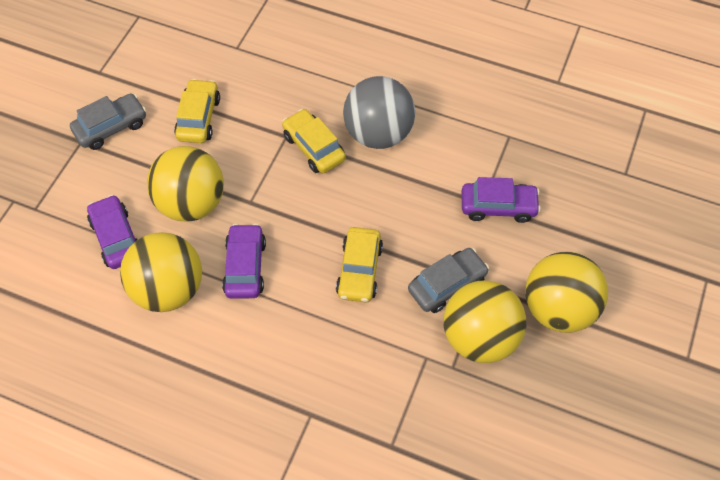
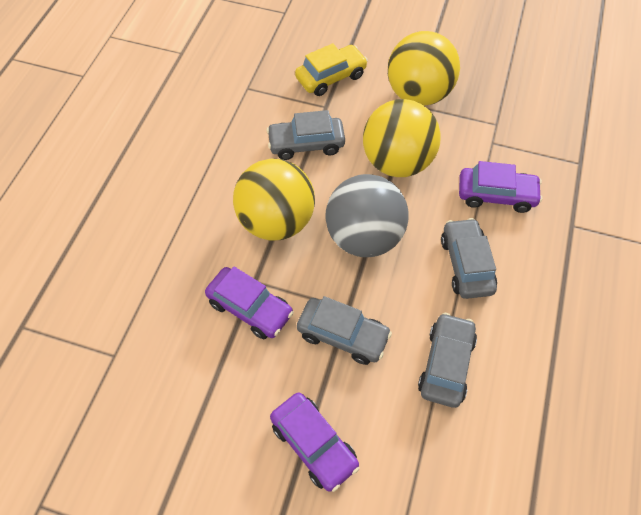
grey car: 2 -> 4
yellow ball: 4 -> 3
yellow car: 3 -> 1

